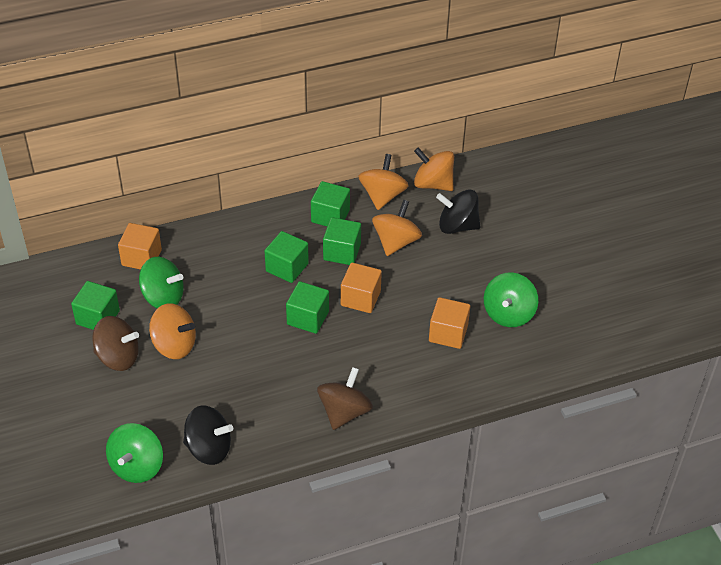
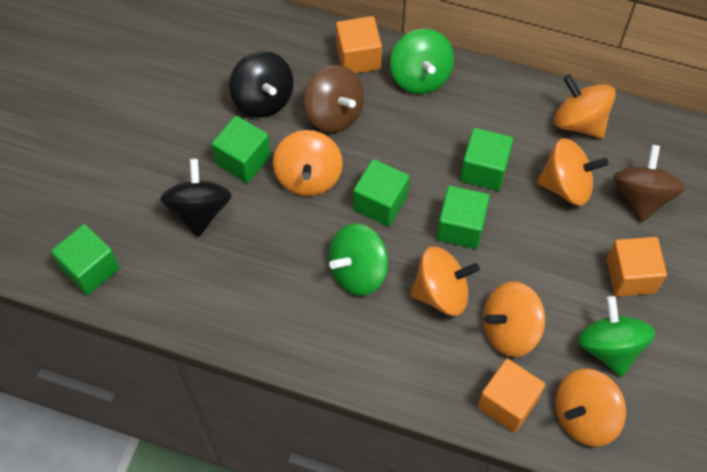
orange spinning top: 4 -> 6

